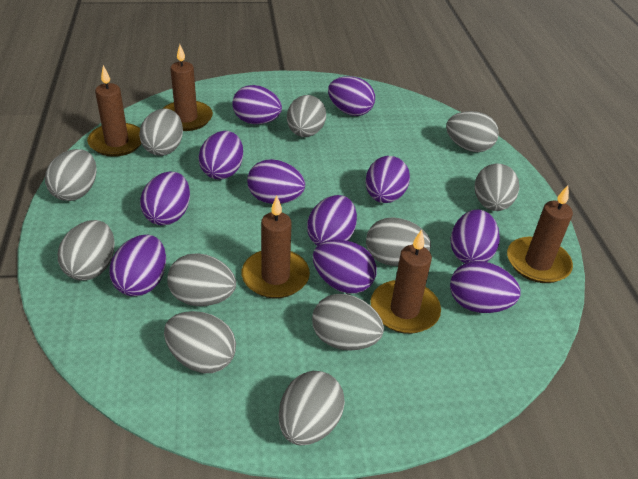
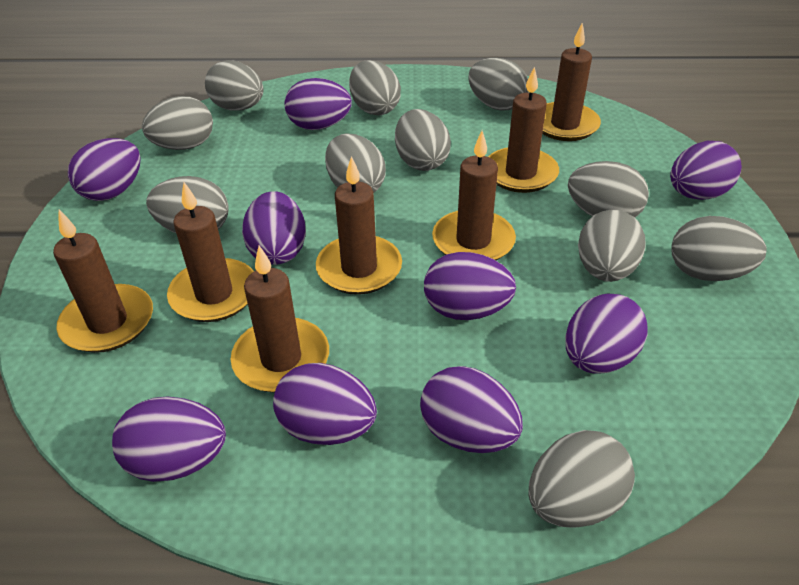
brown candle: 5 -> 7
purple egg: 11 -> 9

